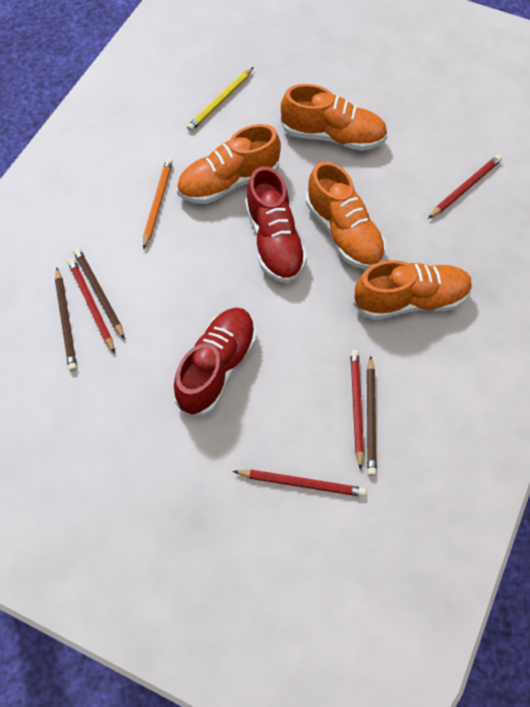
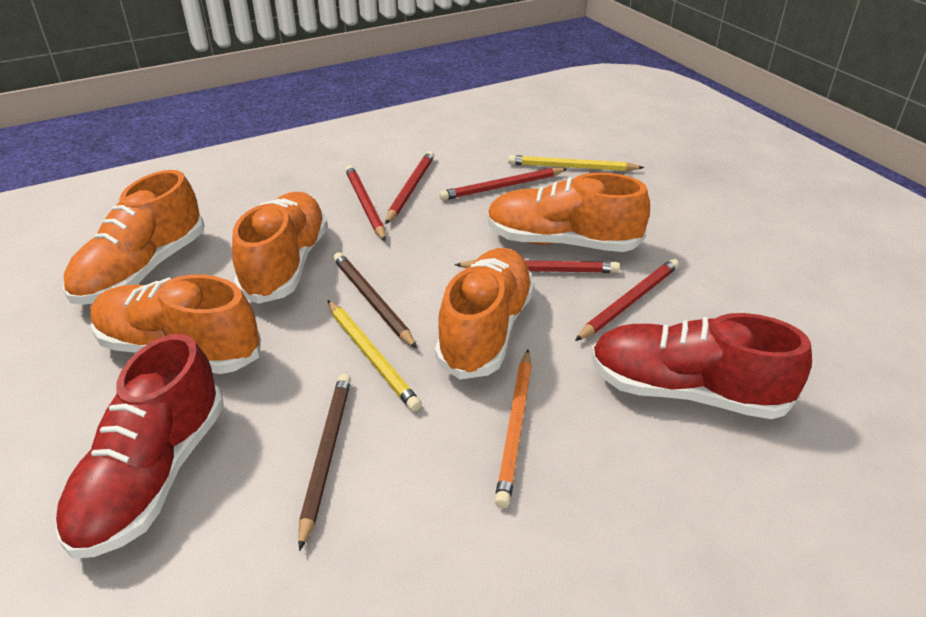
brown pencil: 3 -> 2
orange shoe: 4 -> 5
red pencil: 4 -> 5
yellow pencil: 1 -> 2

